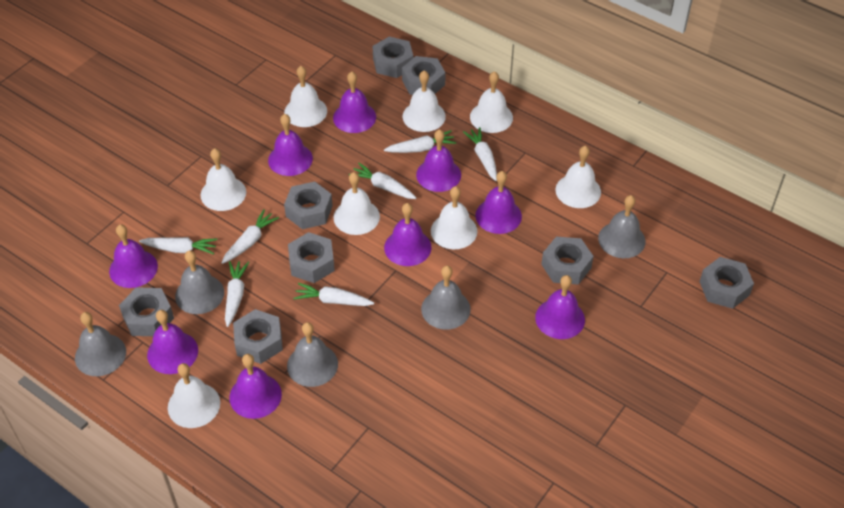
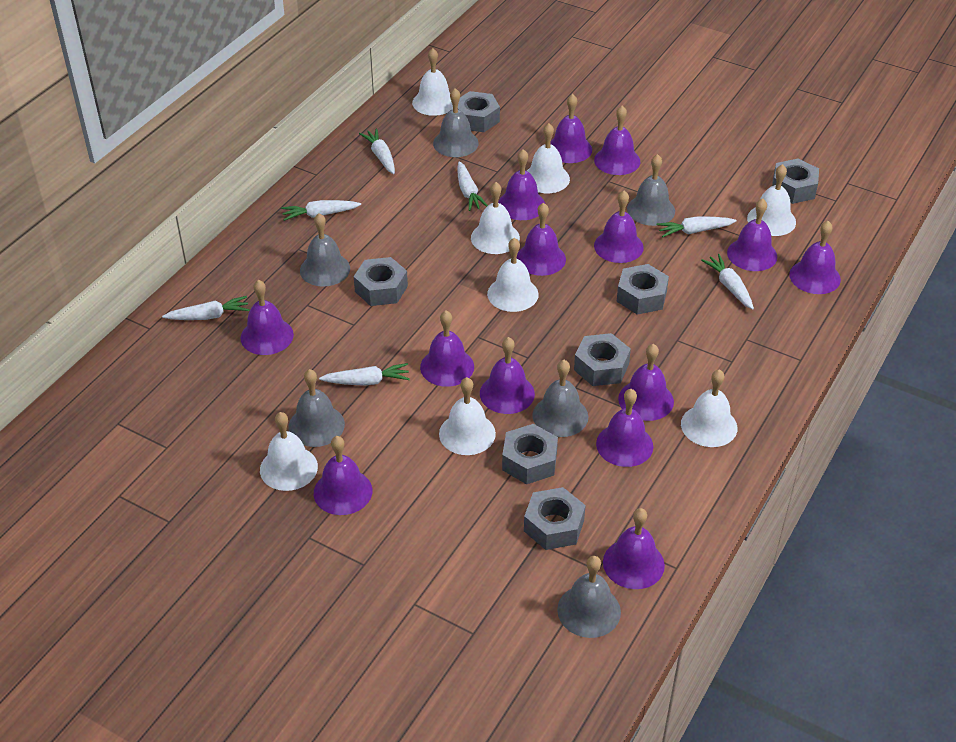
grey bell: 5 -> 6
grey nut: 8 -> 7
purple bell: 9 -> 14

